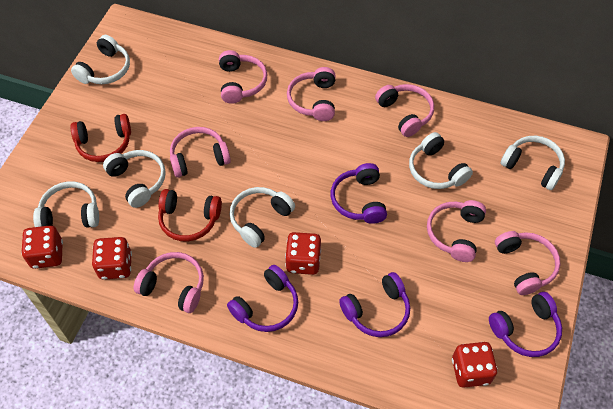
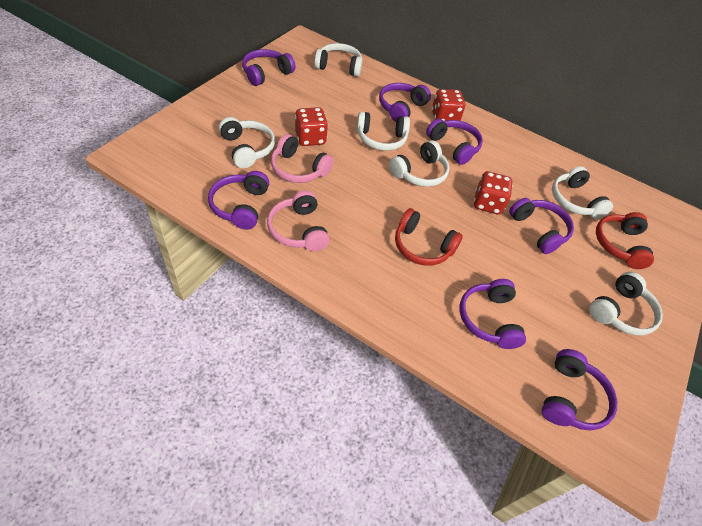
pink headphones: 7 -> 2
purple headphones: 4 -> 7
red dice: 4 -> 3

